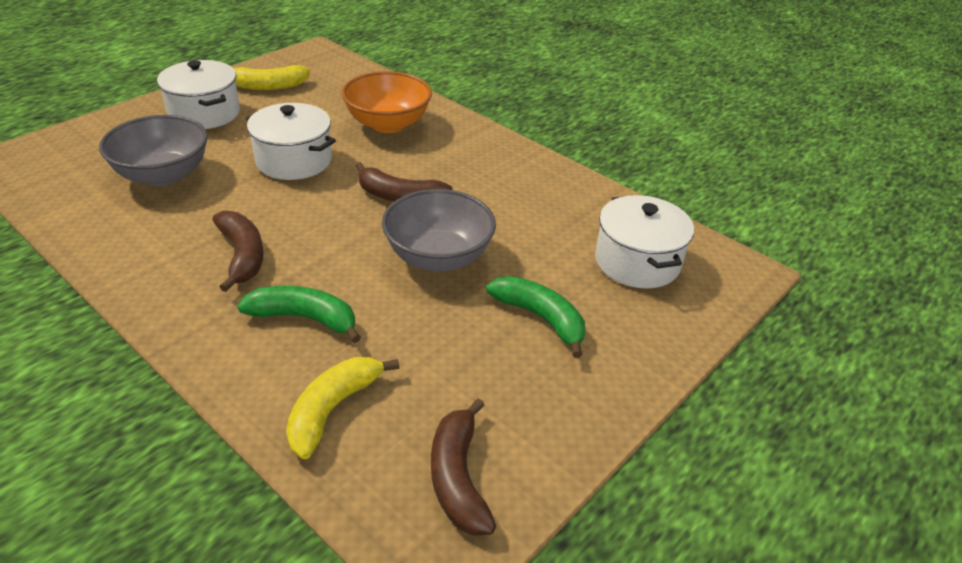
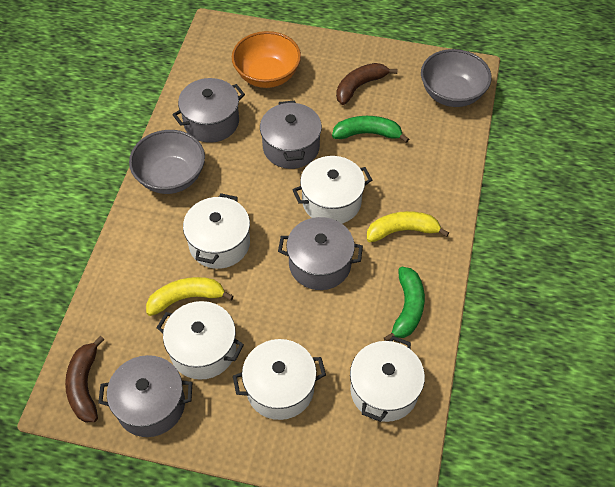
brown banana: 3 -> 2
grey pot: 0 -> 4
white pot: 3 -> 5

